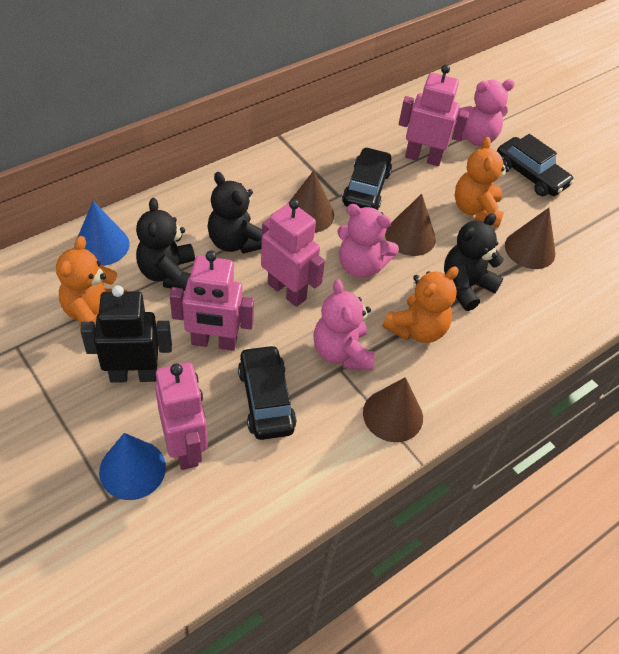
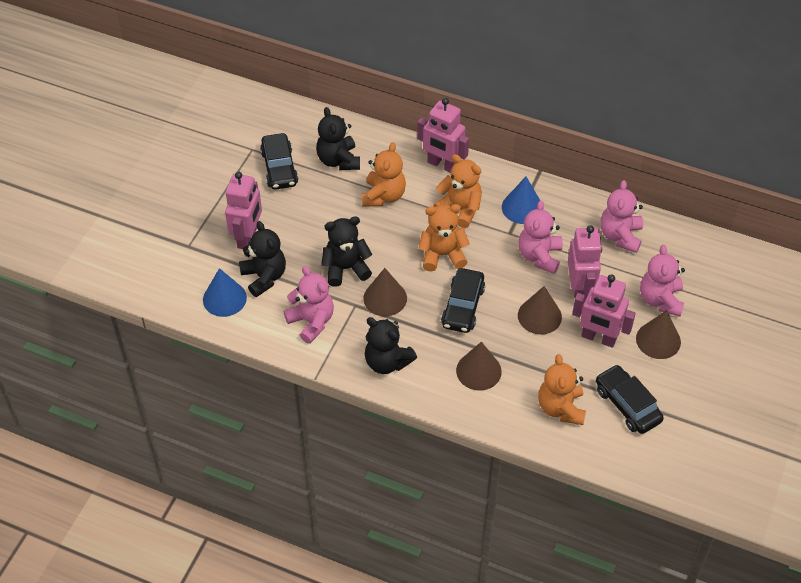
black robot: 1 -> 0
black teddy bear: 3 -> 4
orange teddy bear: 3 -> 4
pink teddy bear: 3 -> 4

